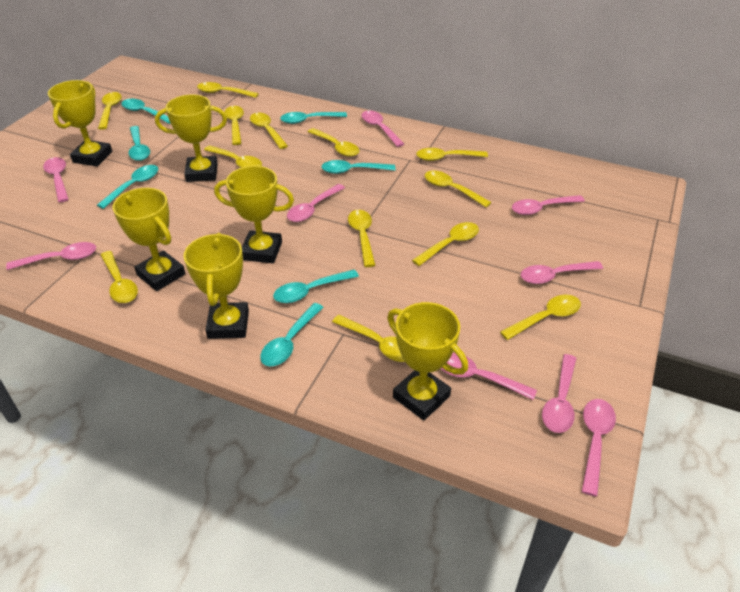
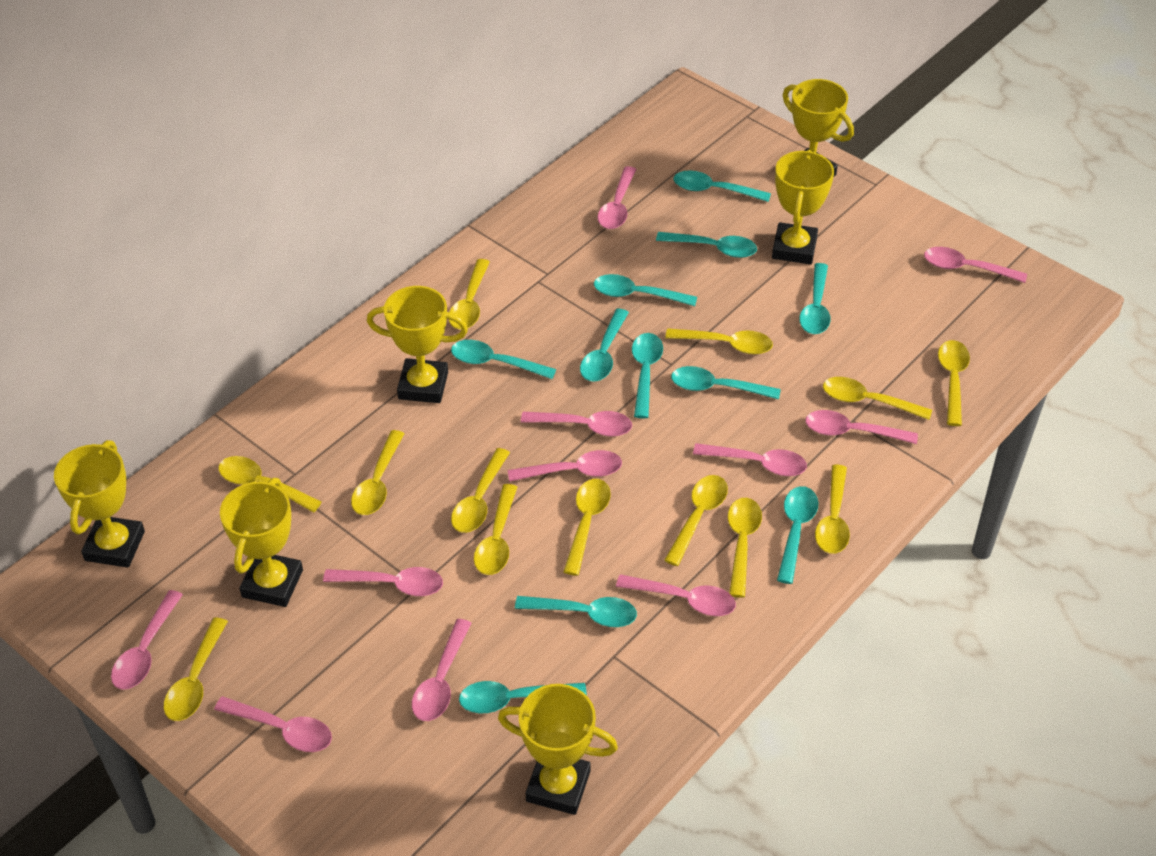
pink spoon: 9 -> 11
turquoise spoon: 7 -> 11

